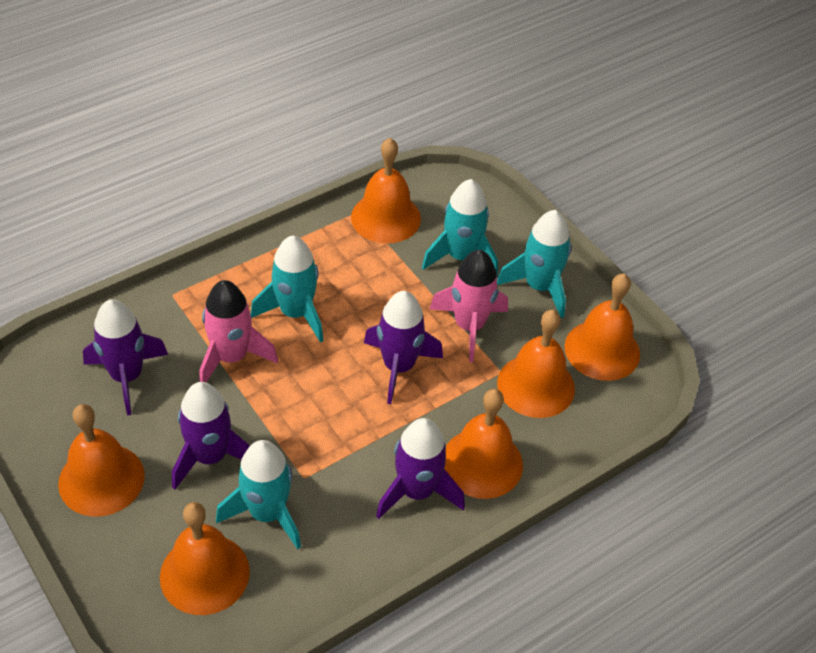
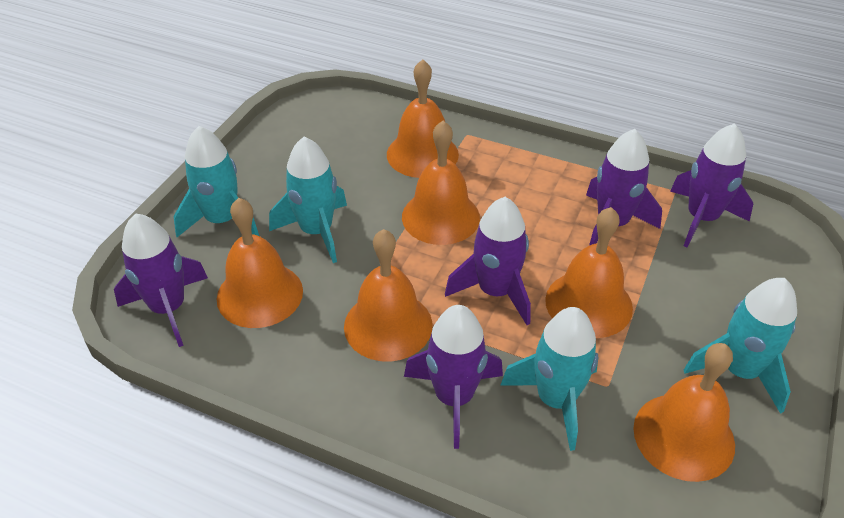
pink rocket: 2 -> 0
purple rocket: 4 -> 5

